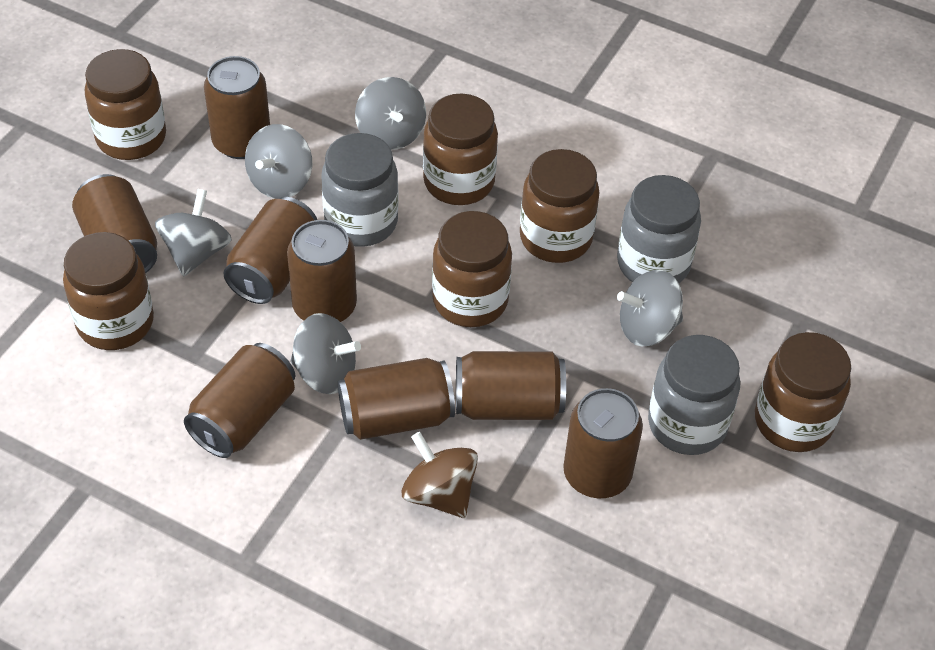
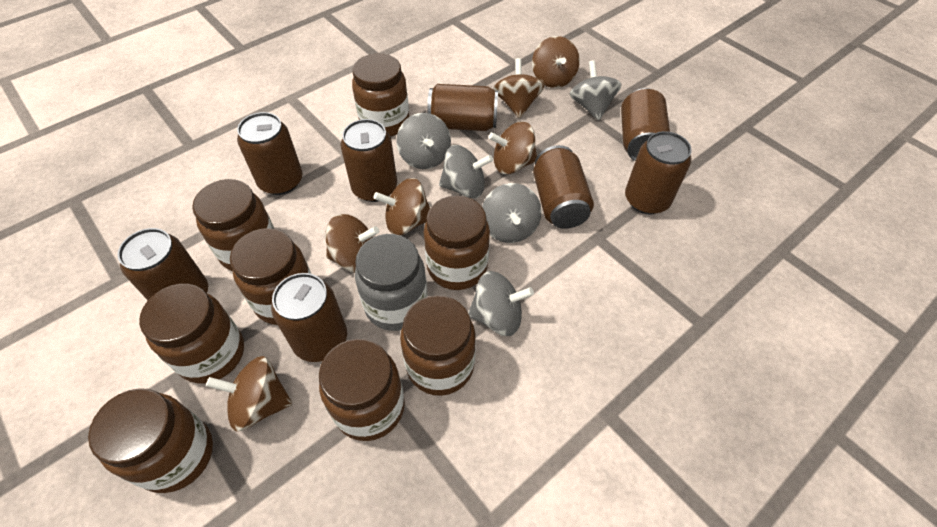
brown jar: 6 -> 8
brown spinning top: 1 -> 6
grey jar: 3 -> 1

